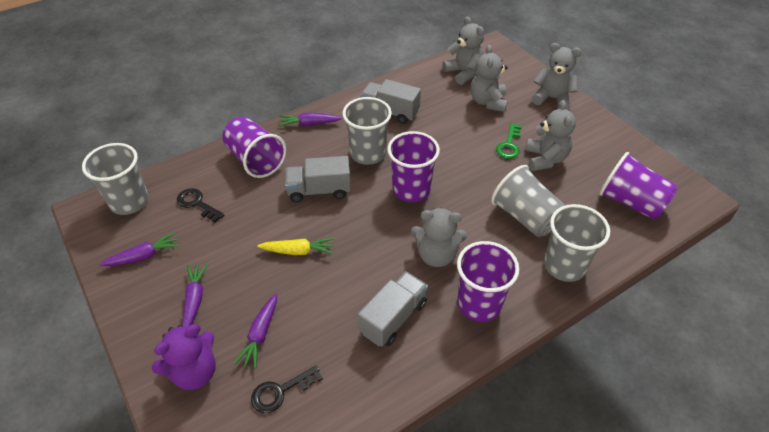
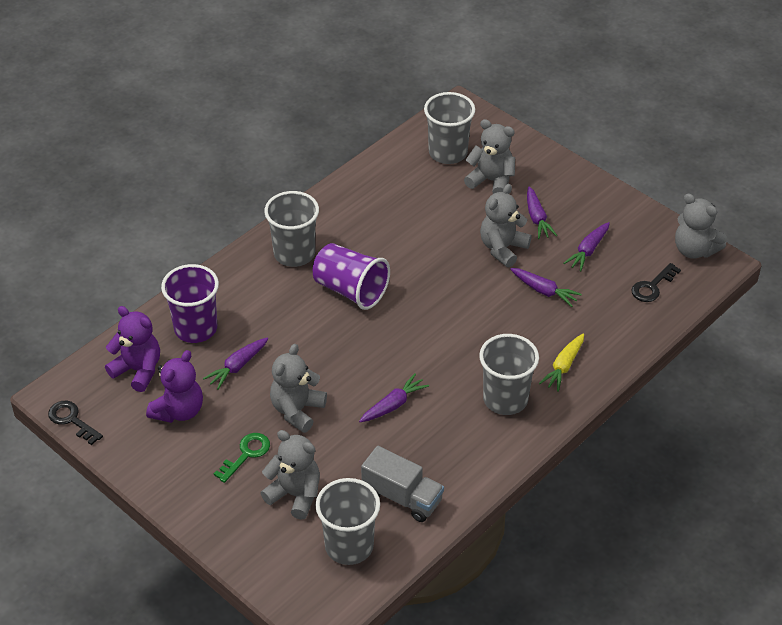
grey truck: 3 -> 1
purple carrot: 4 -> 5
purple cup: 4 -> 2
purple teddy bear: 1 -> 2

